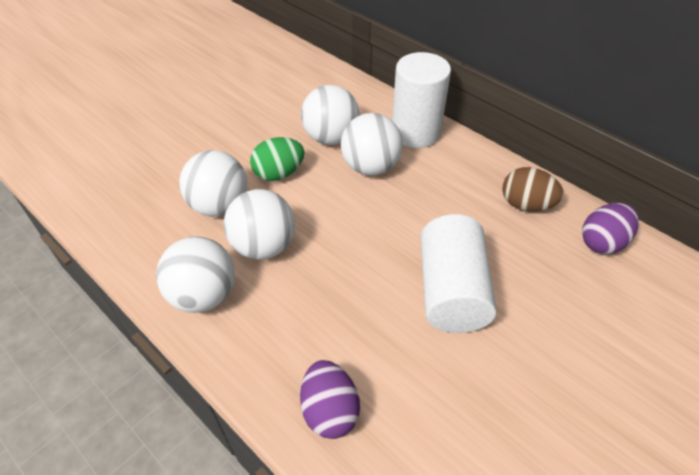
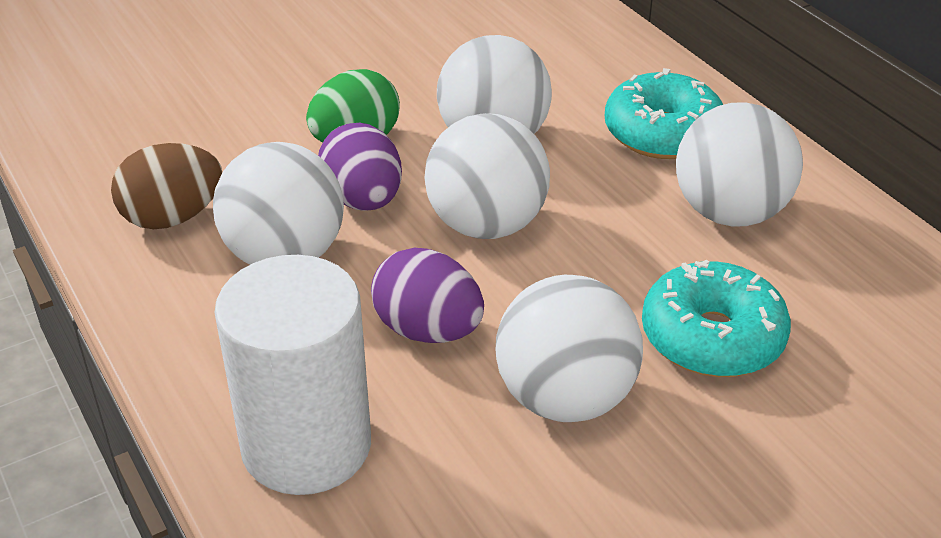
turquoise donut: 0 -> 2
white cylinder: 2 -> 1

